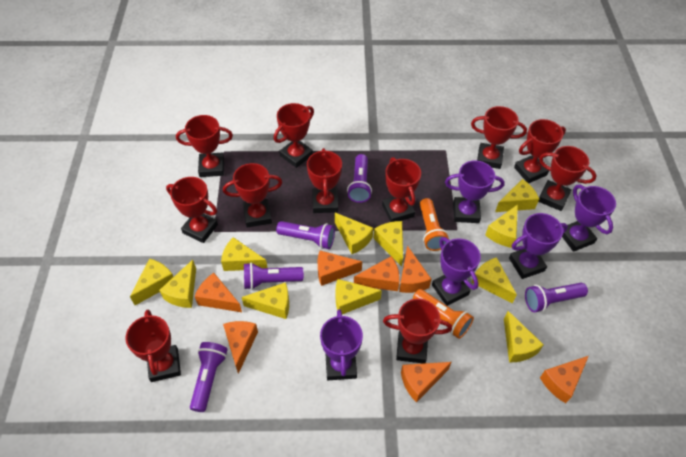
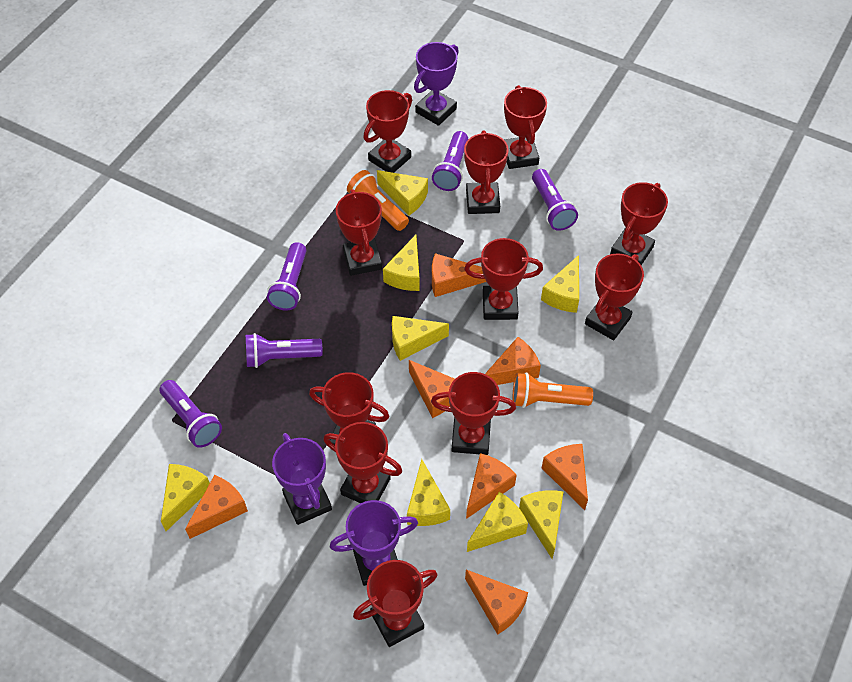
purple trophy: 5 -> 3
yellow cheese: 11 -> 8

